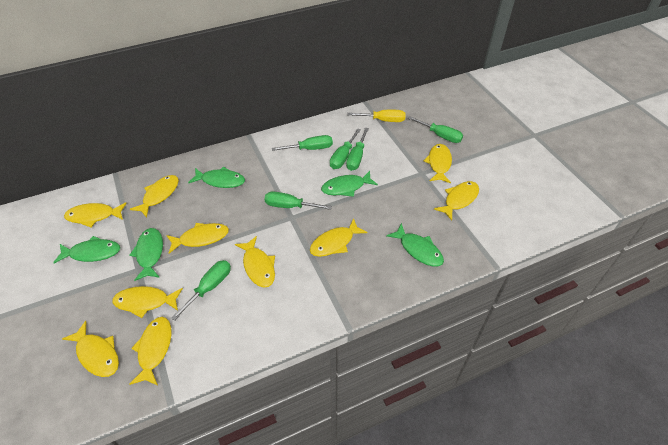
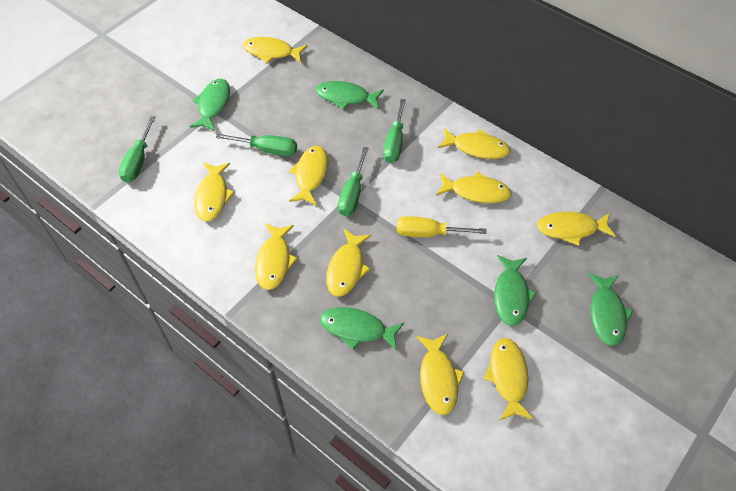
green screwdriver: 6 -> 4

